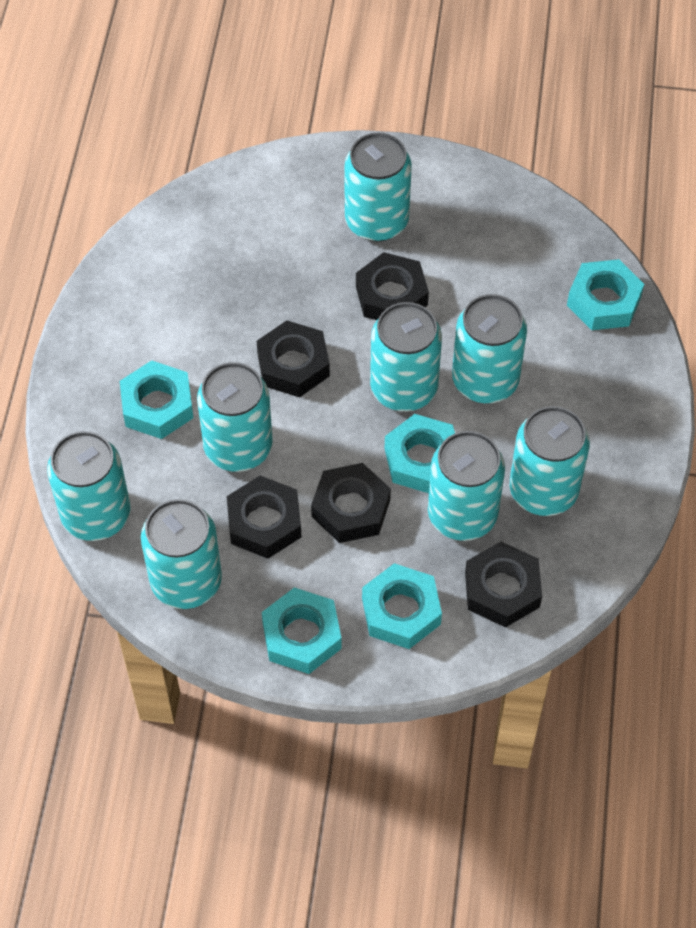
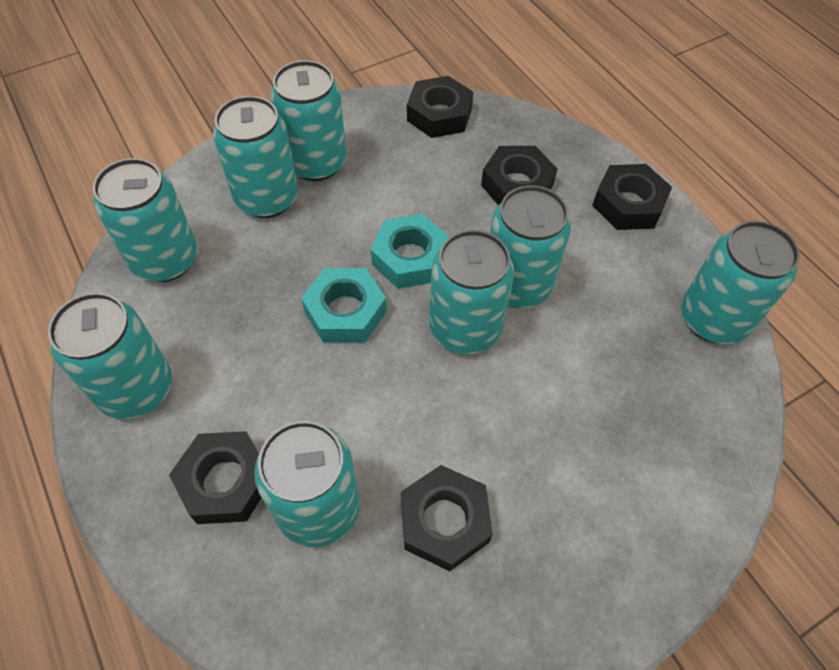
turquoise nut: 5 -> 2

